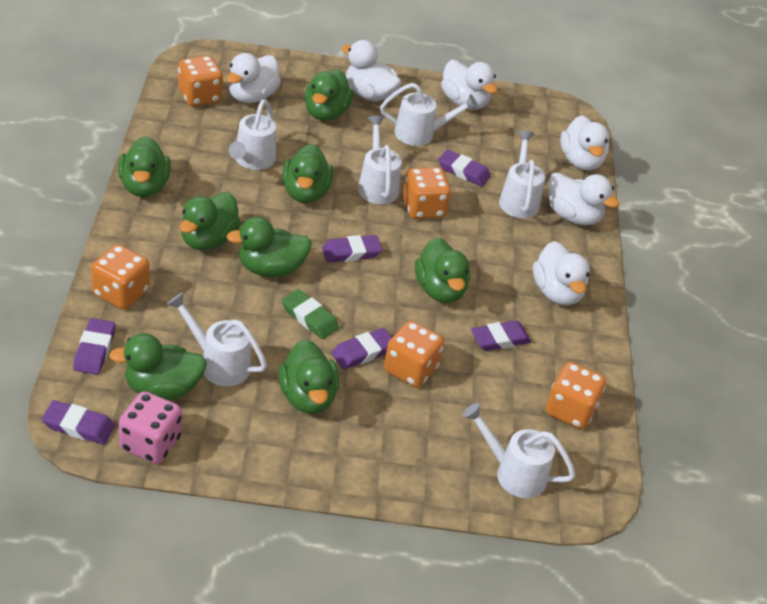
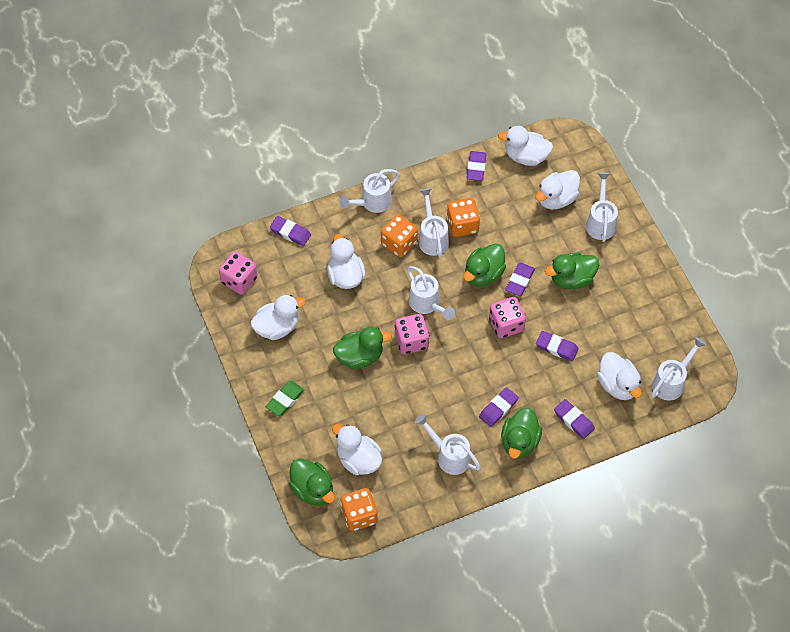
green duck: 8 -> 5
orange dice: 5 -> 3
pink dice: 1 -> 3

